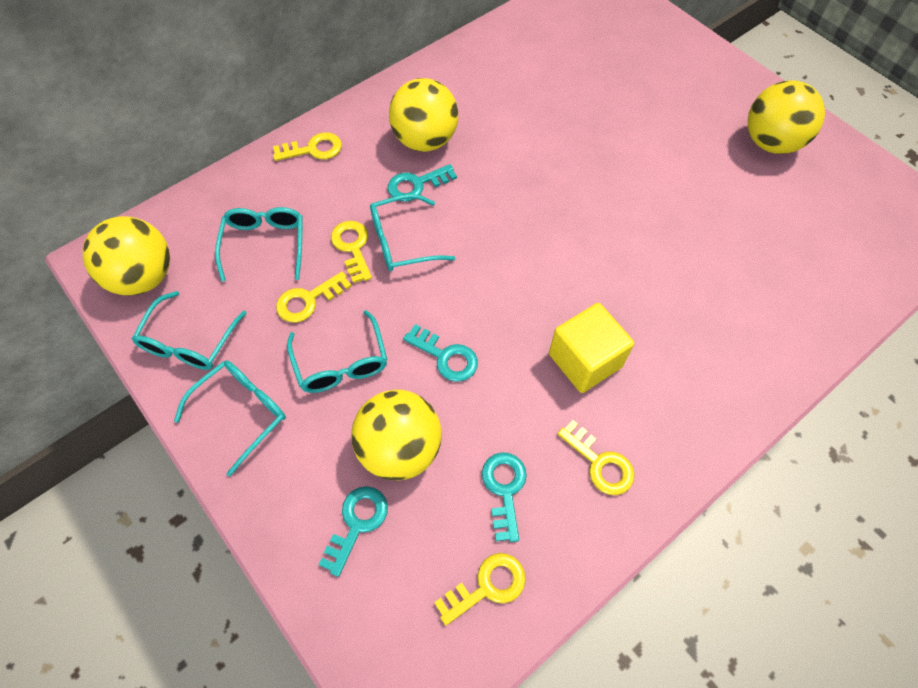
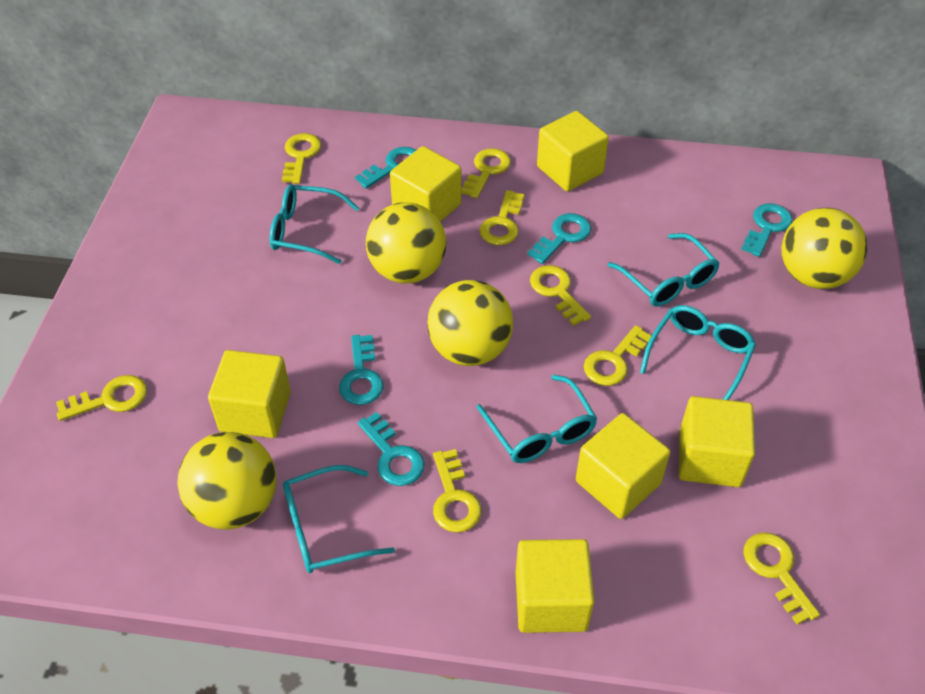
turquoise key: 4 -> 5
yellow cube: 1 -> 6
yellow key: 5 -> 8

